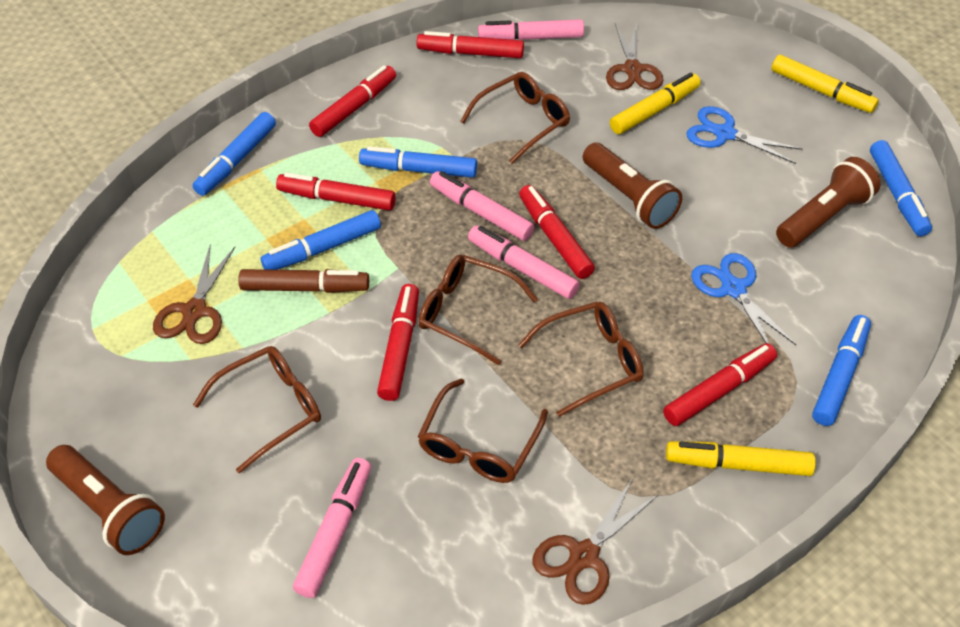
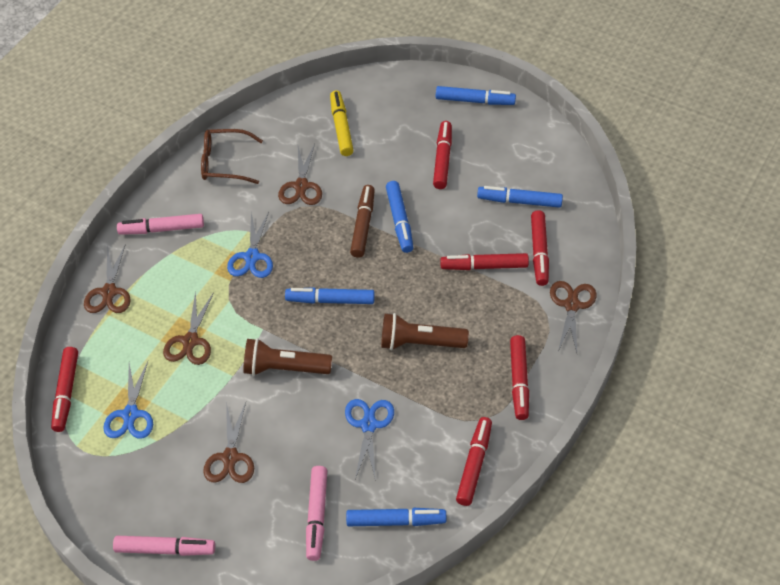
blue scissors: 2 -> 3
brown flashlight: 3 -> 2
brown glasses: 5 -> 1
brown scissors: 3 -> 5
pink marker: 4 -> 3
yellow marker: 3 -> 1

